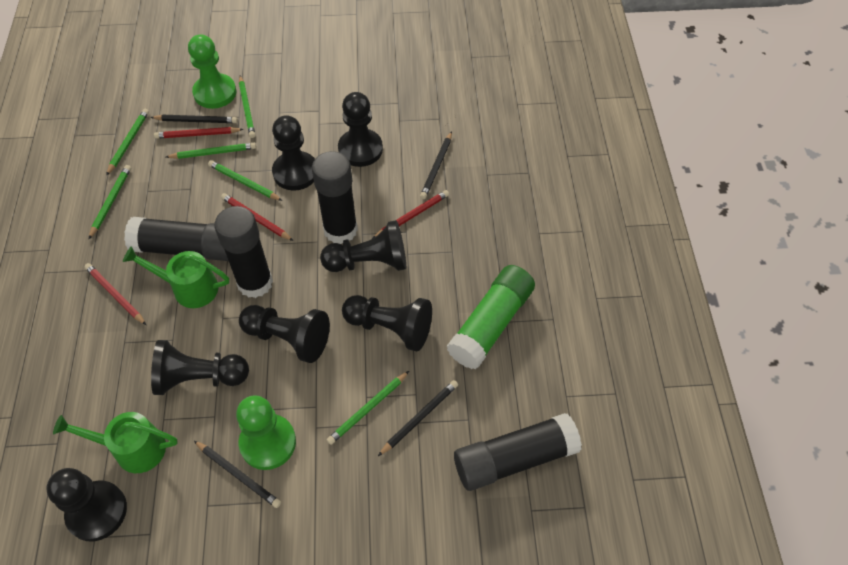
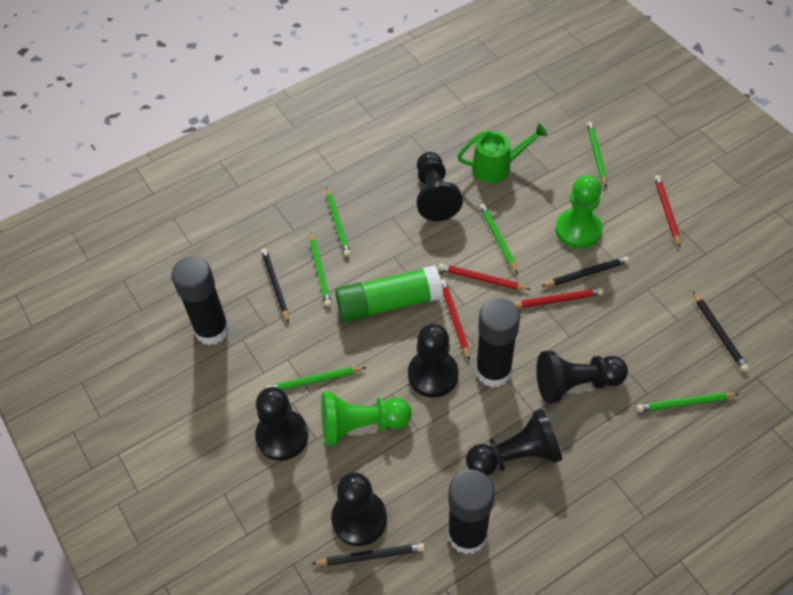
black glue stick: 4 -> 3
black pawn: 7 -> 6
green watering can: 2 -> 1

